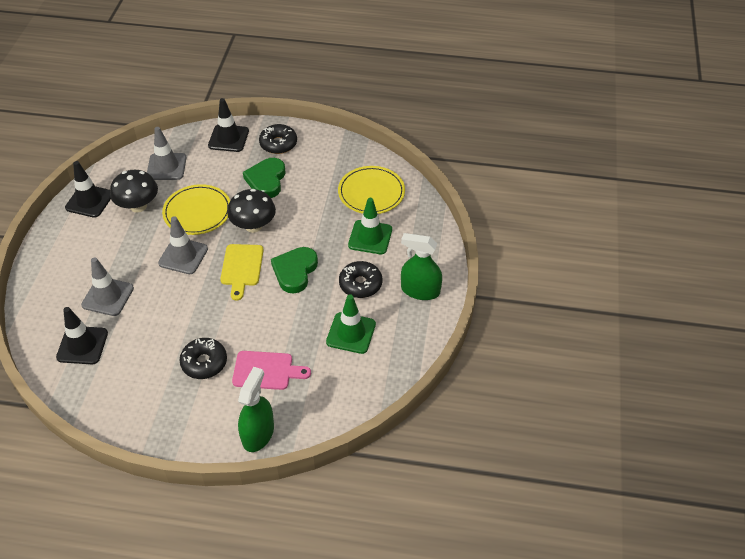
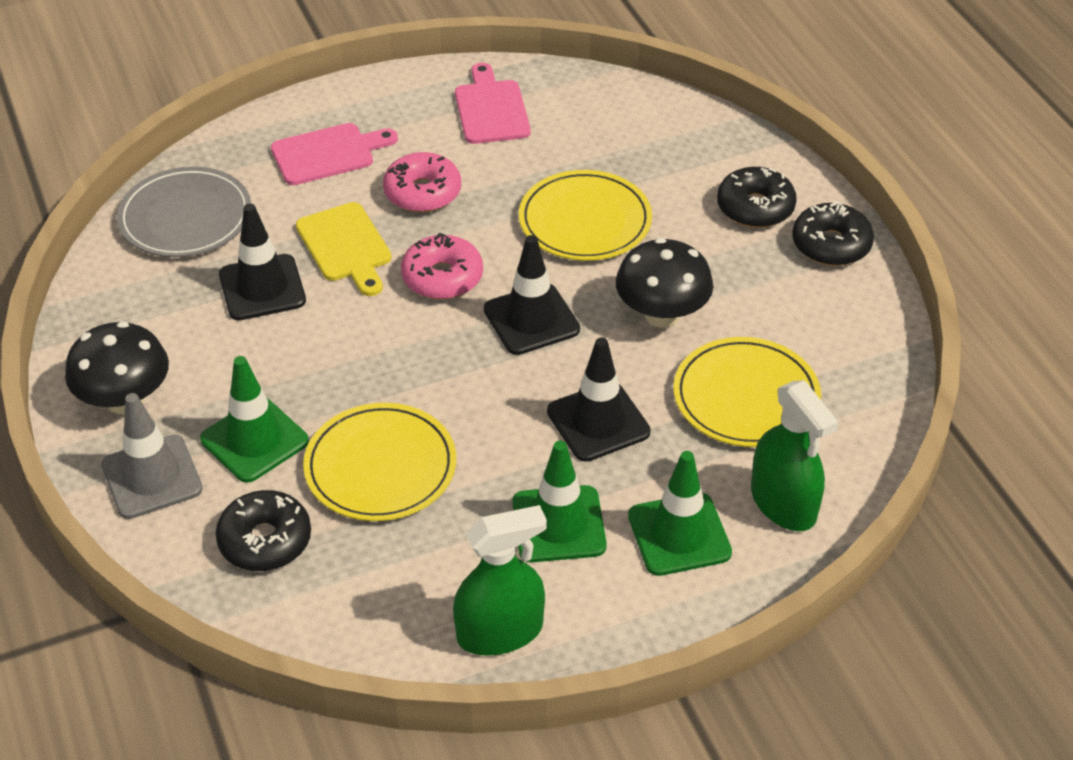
green heart: 2 -> 0
green traffic cone: 2 -> 3
grey plate: 0 -> 1
grey traffic cone: 3 -> 1
pink cutting board: 1 -> 2
pink donut: 0 -> 2
yellow plate: 2 -> 3

